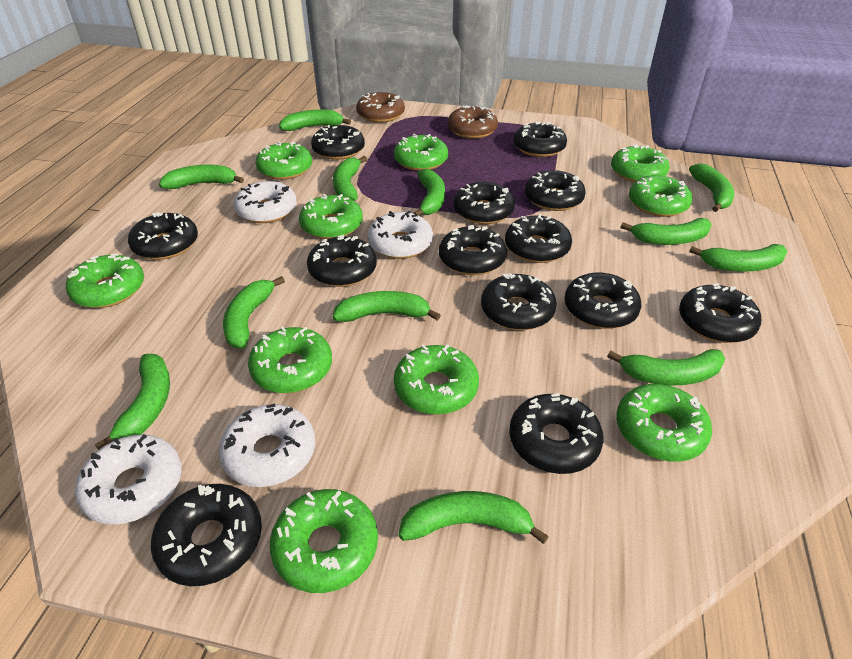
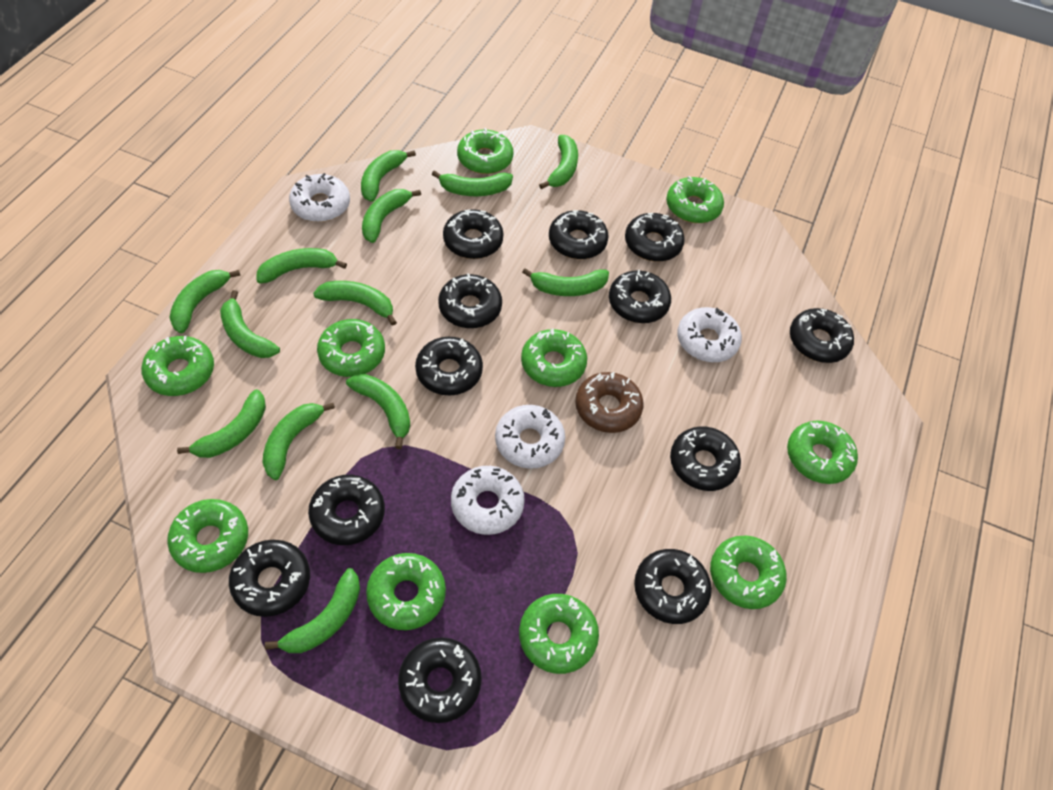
black donut: 13 -> 12
brown donut: 2 -> 1
green banana: 12 -> 13

